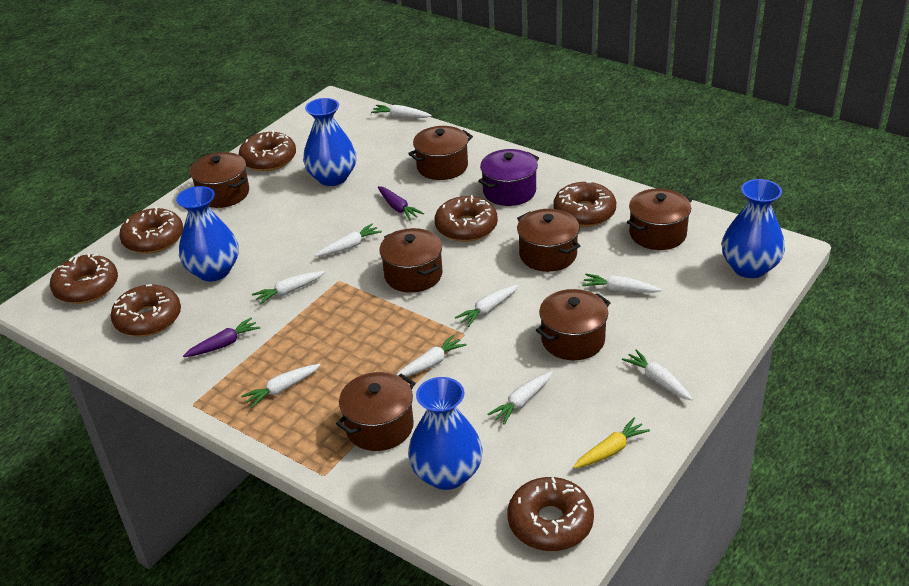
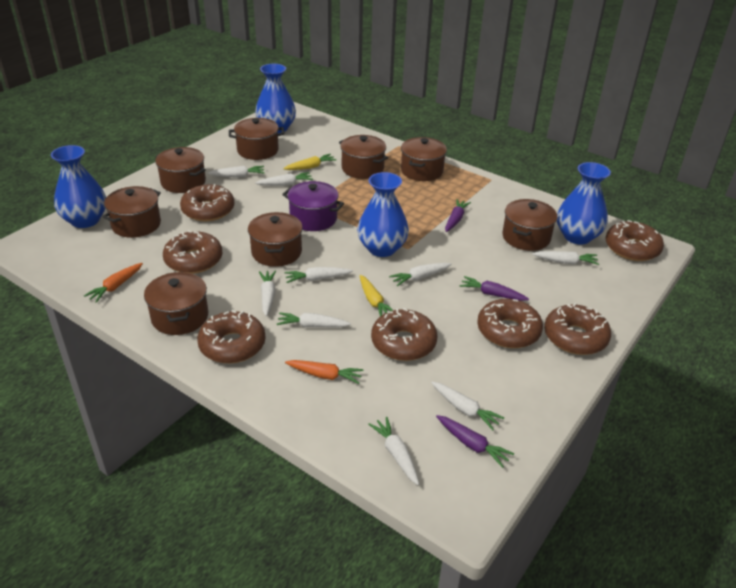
brown pot: 7 -> 8
orange carrot: 0 -> 2
purple carrot: 2 -> 3
yellow carrot: 1 -> 2

